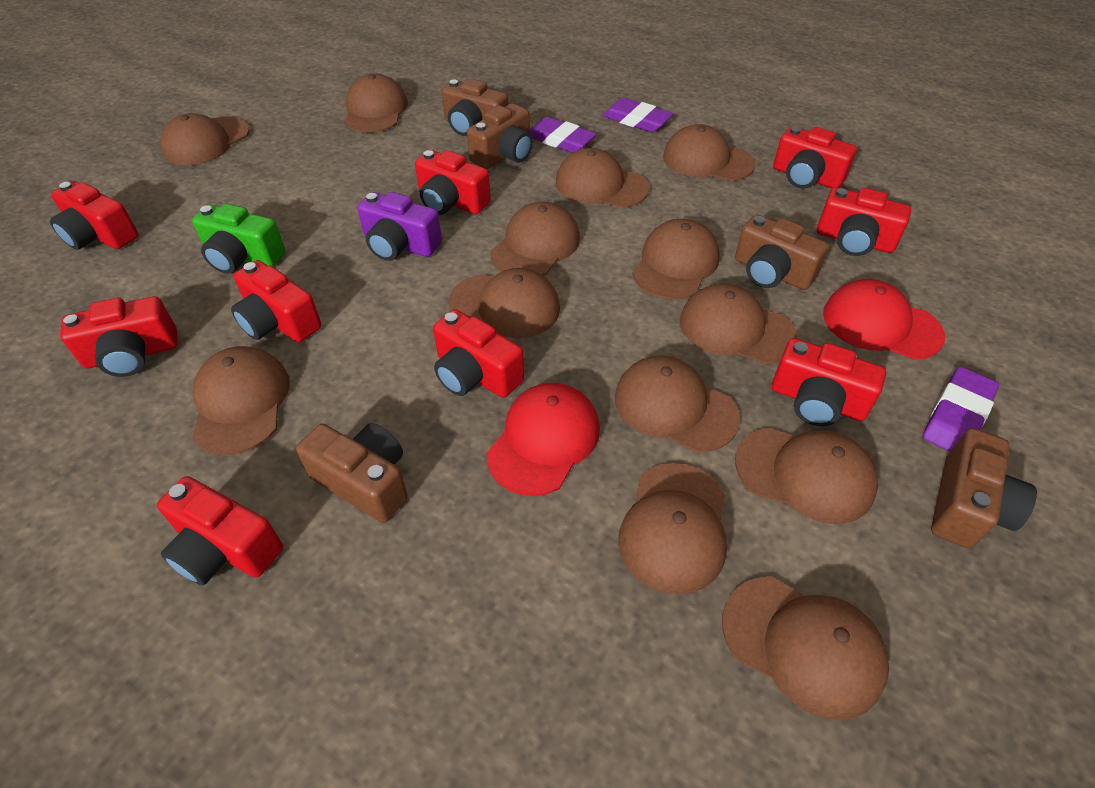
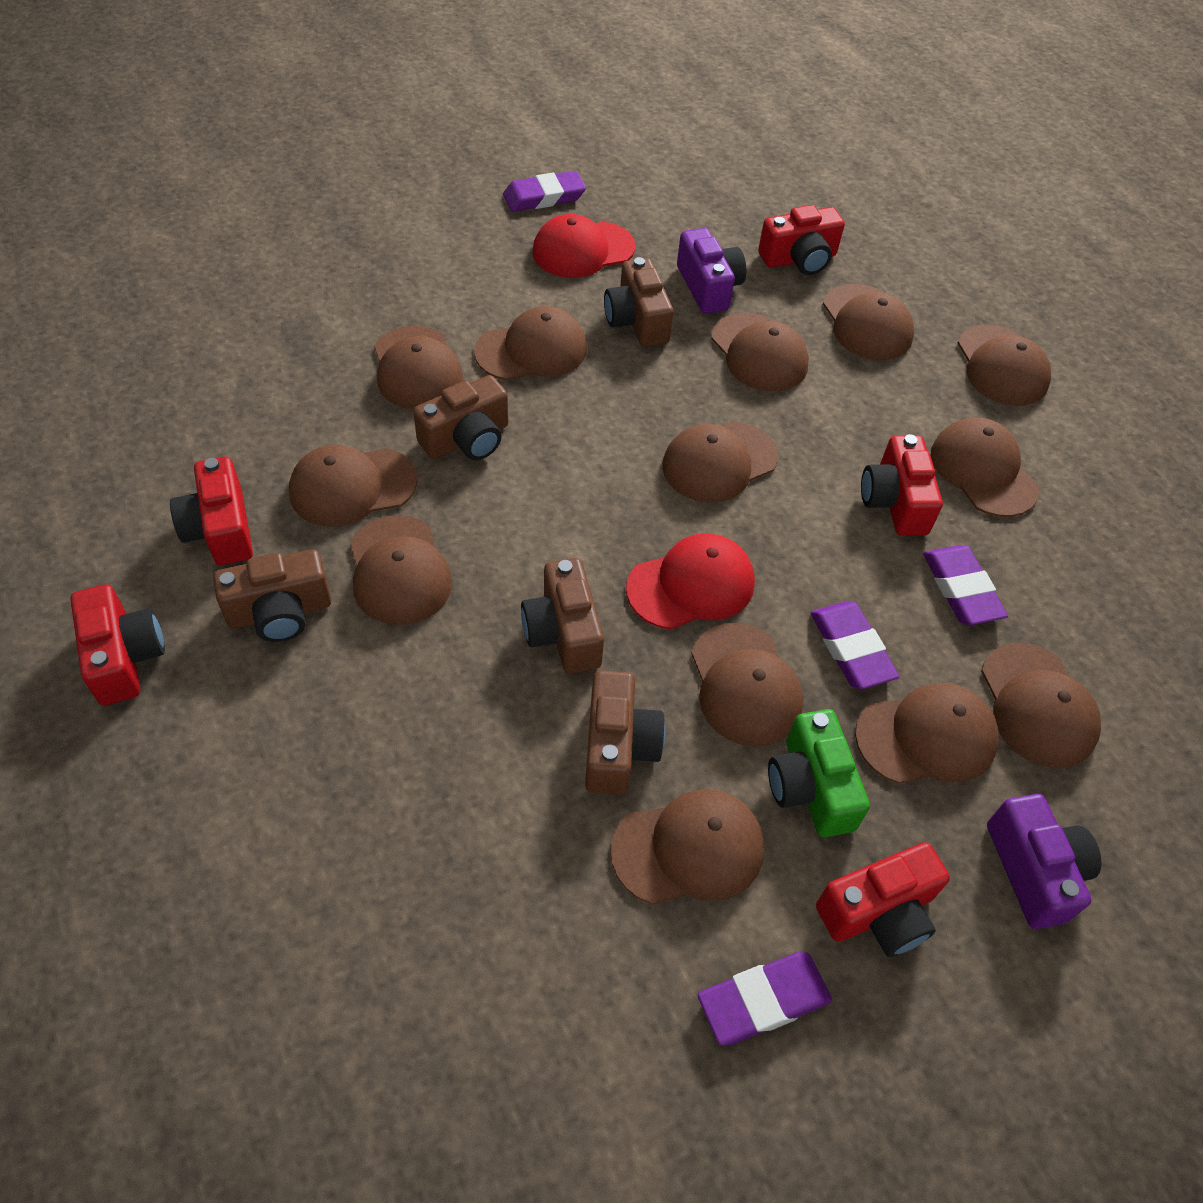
purple camera: 1 -> 2
purple eraser: 3 -> 4
red camera: 9 -> 5

